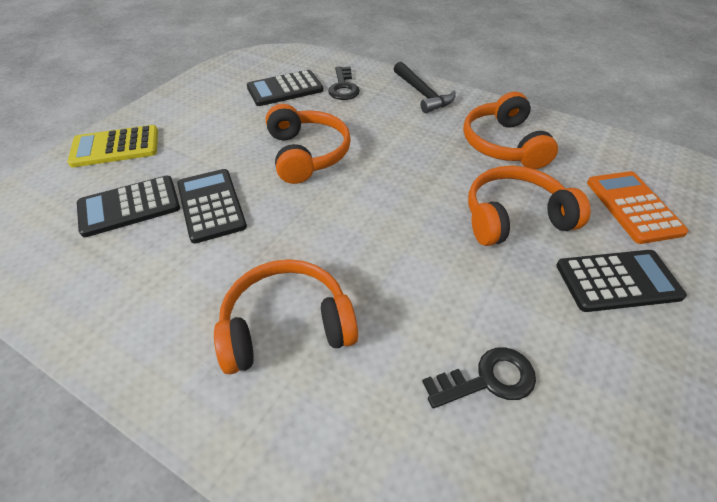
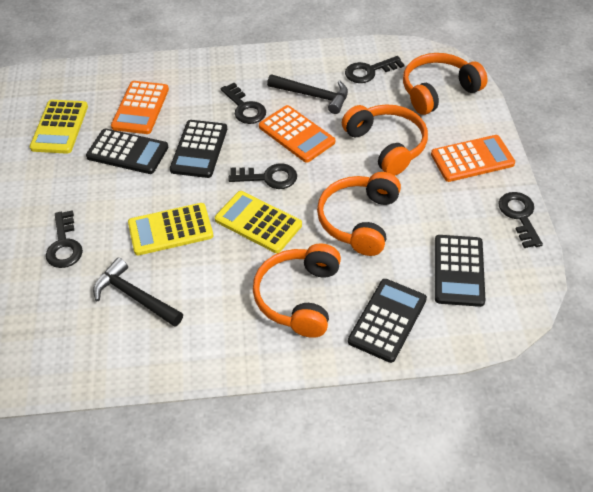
black hammer: 1 -> 2
black key: 2 -> 5
orange calculator: 1 -> 3
yellow calculator: 1 -> 3

